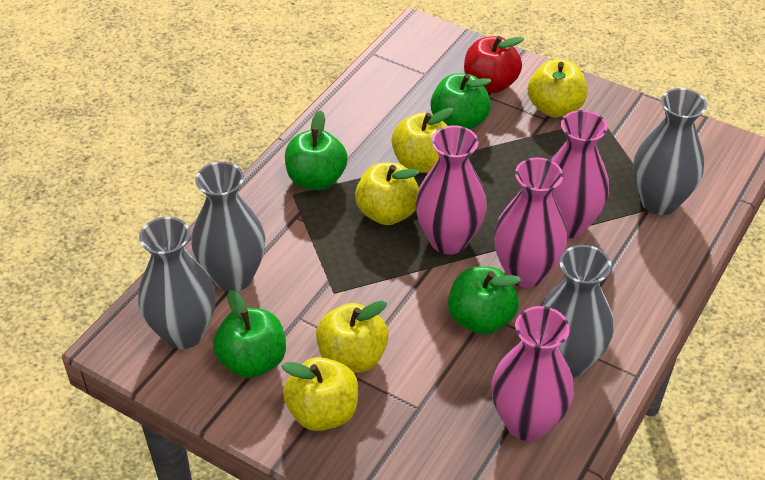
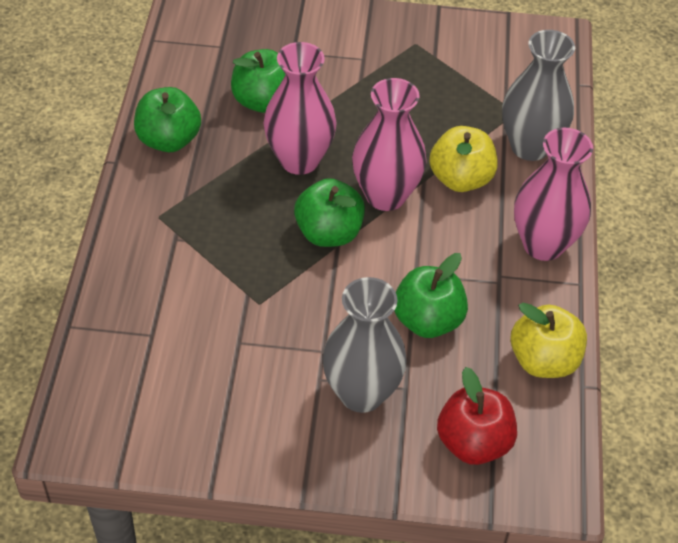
grey vase: 4 -> 2
pink vase: 4 -> 3
yellow apple: 5 -> 2

